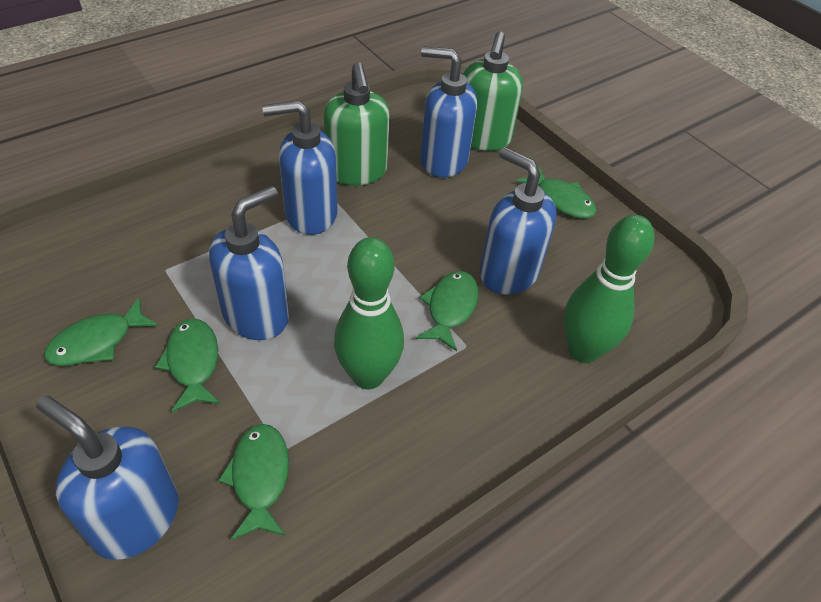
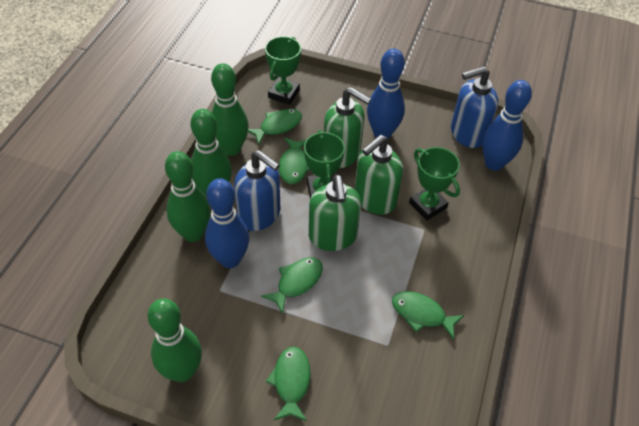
blue bowling pin: 0 -> 3
blue soap dispenser: 5 -> 2
green bowling pin: 2 -> 4
green soap dispenser: 2 -> 3
green trophy: 0 -> 3

